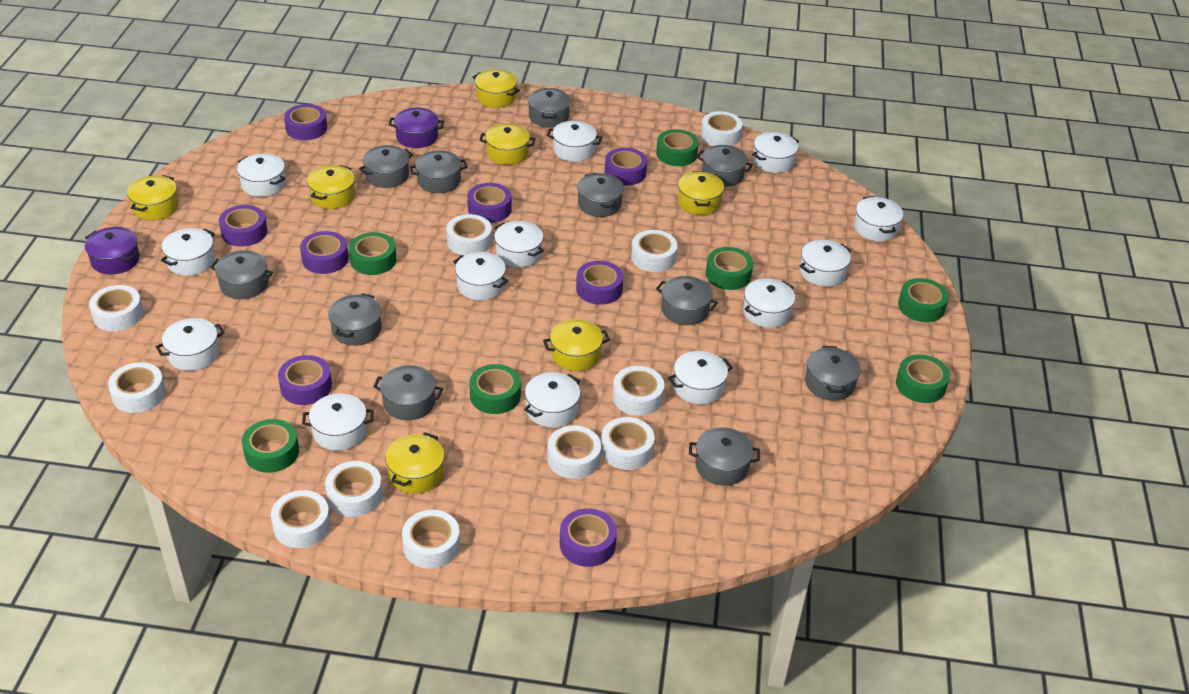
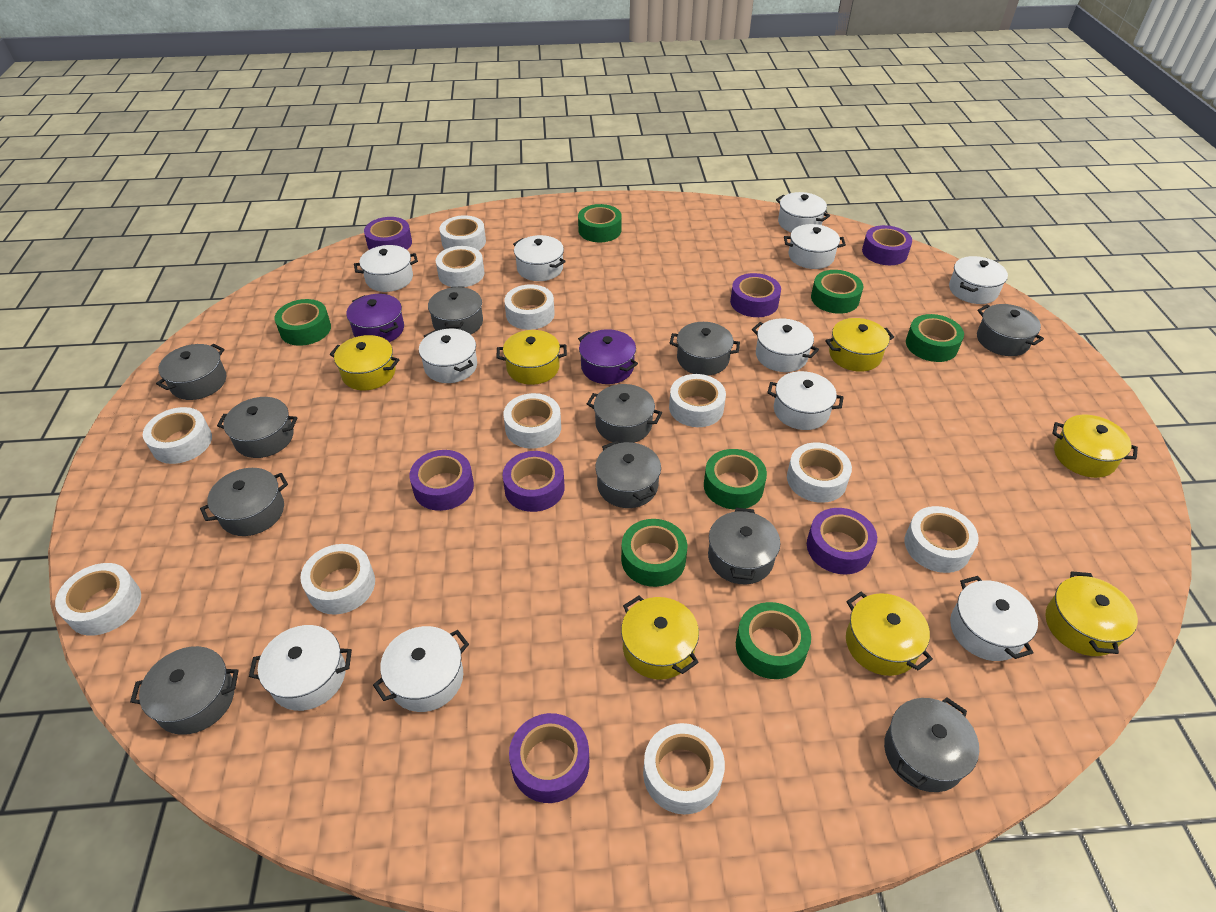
purple tape: 8 -> 7
white pot: 13 -> 11

